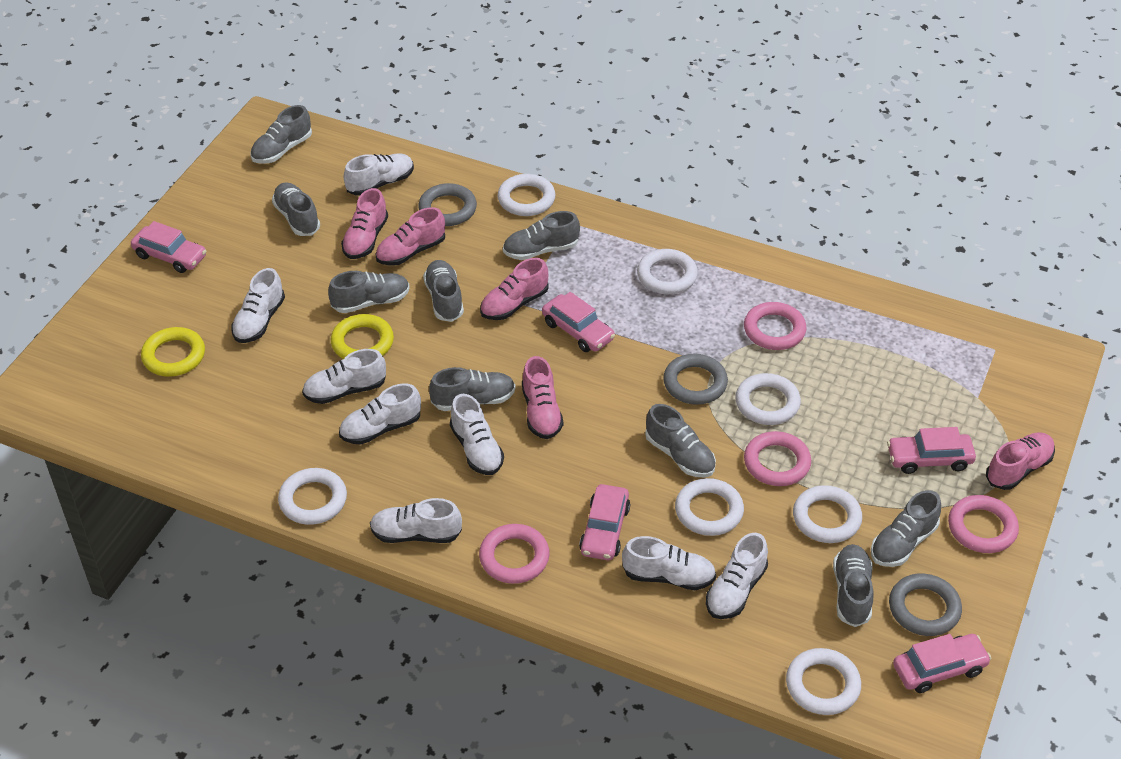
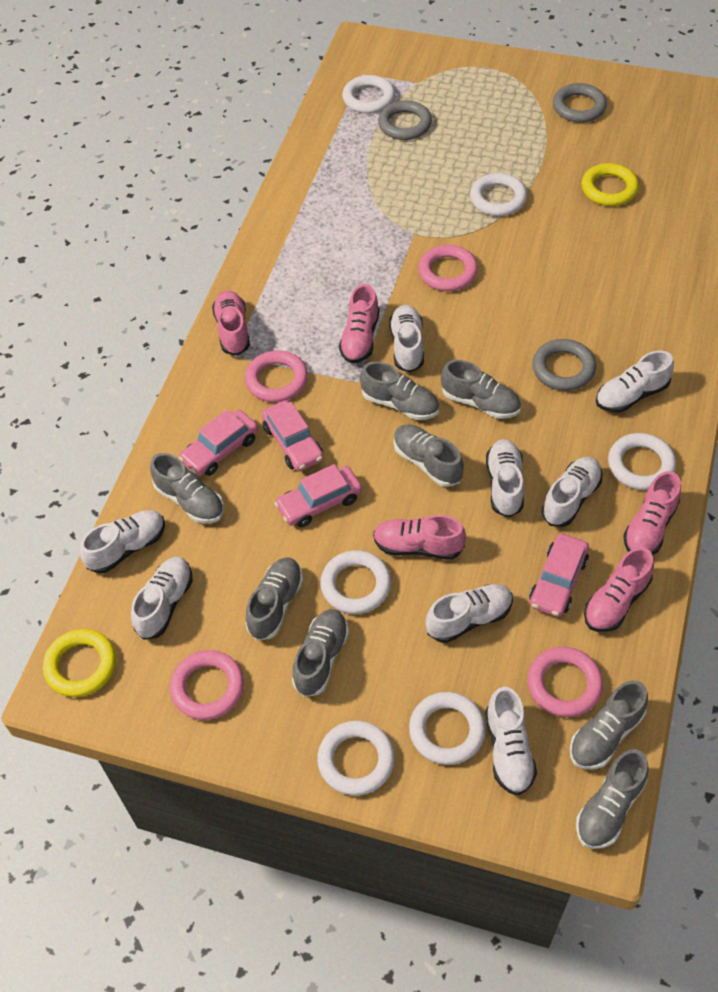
grey shoe: 9 -> 8
pink car: 5 -> 4
white ring: 7 -> 6

